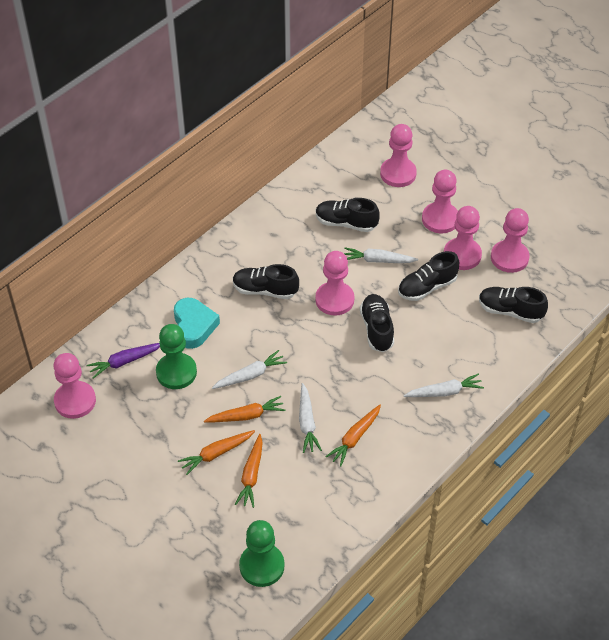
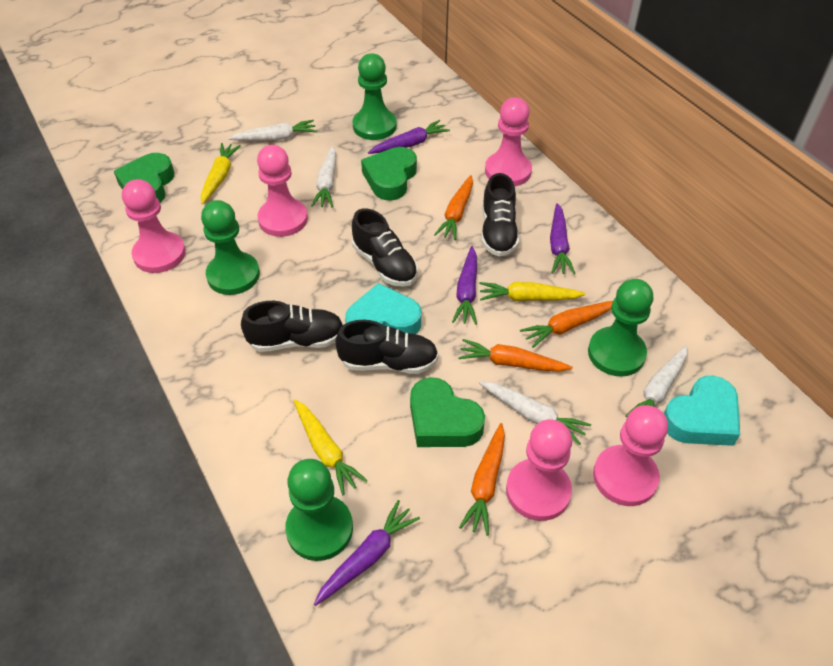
black shoe: 5 -> 4
green heart: 0 -> 3
green pawn: 2 -> 4
pink pawn: 6 -> 5
purple carrot: 1 -> 4
turquoise heart: 1 -> 2
yellow carrot: 0 -> 3

